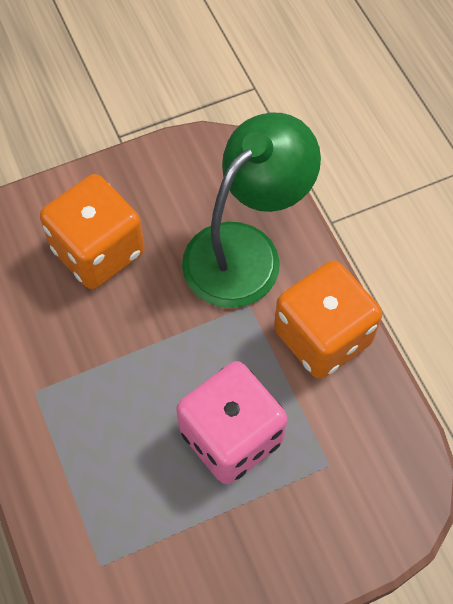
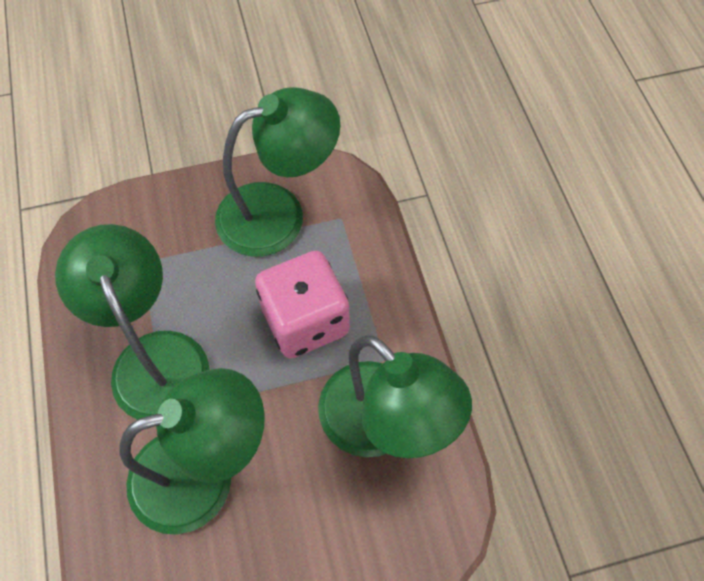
green lamp: 1 -> 4
orange dice: 2 -> 0

